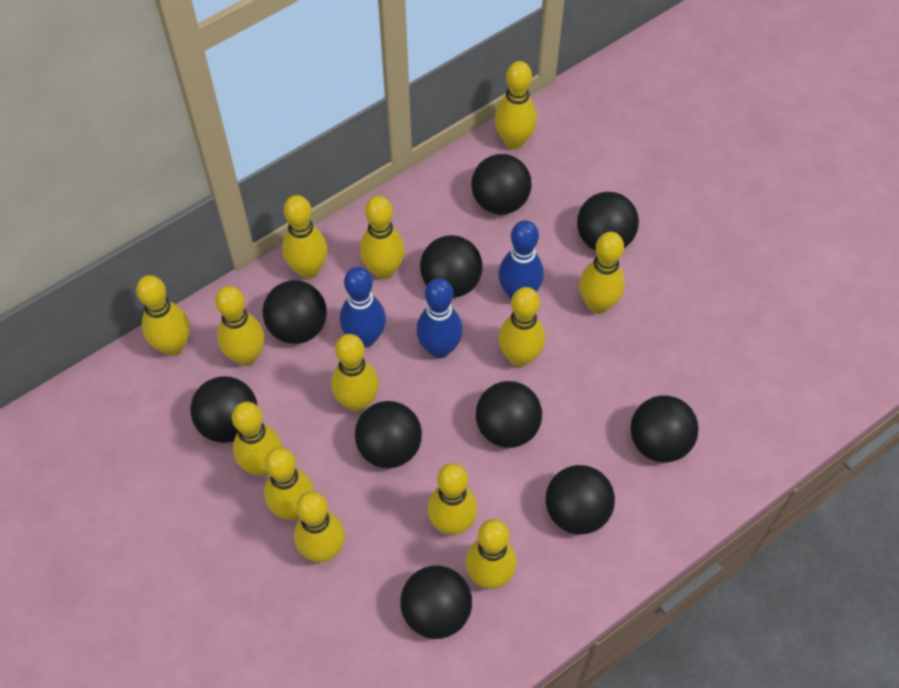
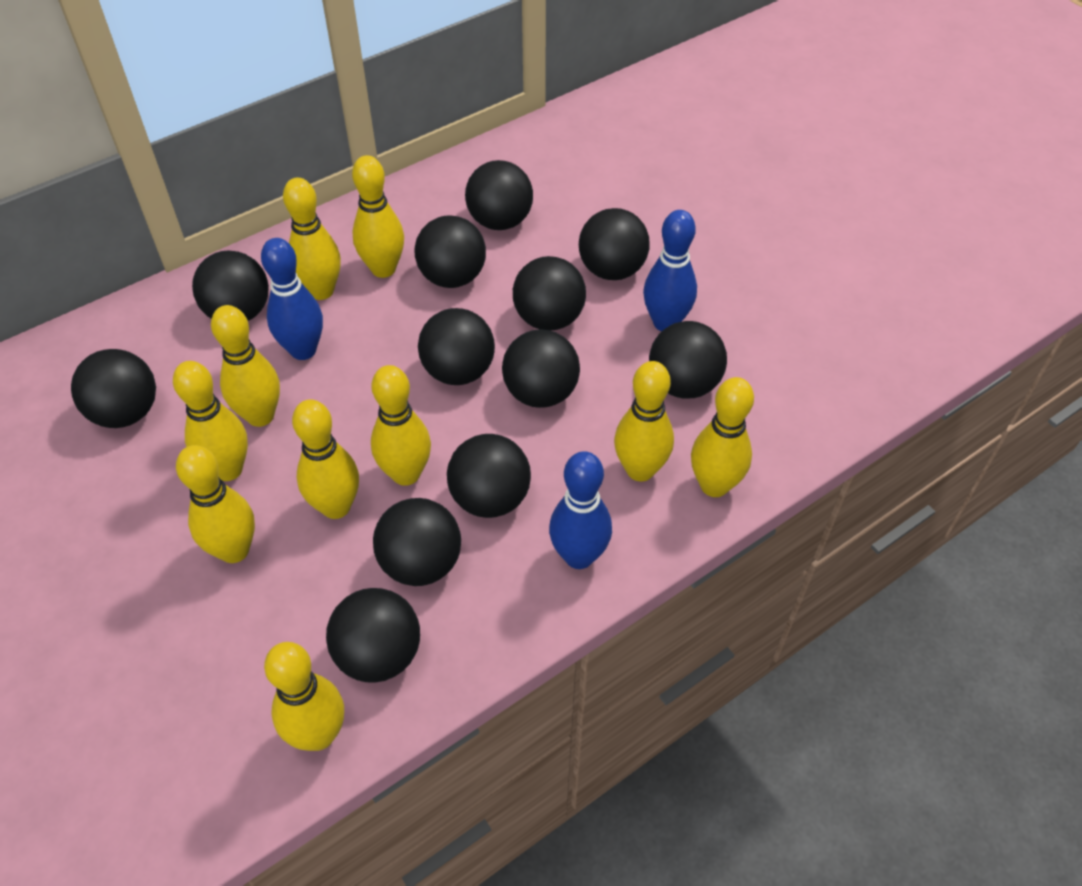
black ball: 10 -> 12
yellow bowling pin: 13 -> 10

